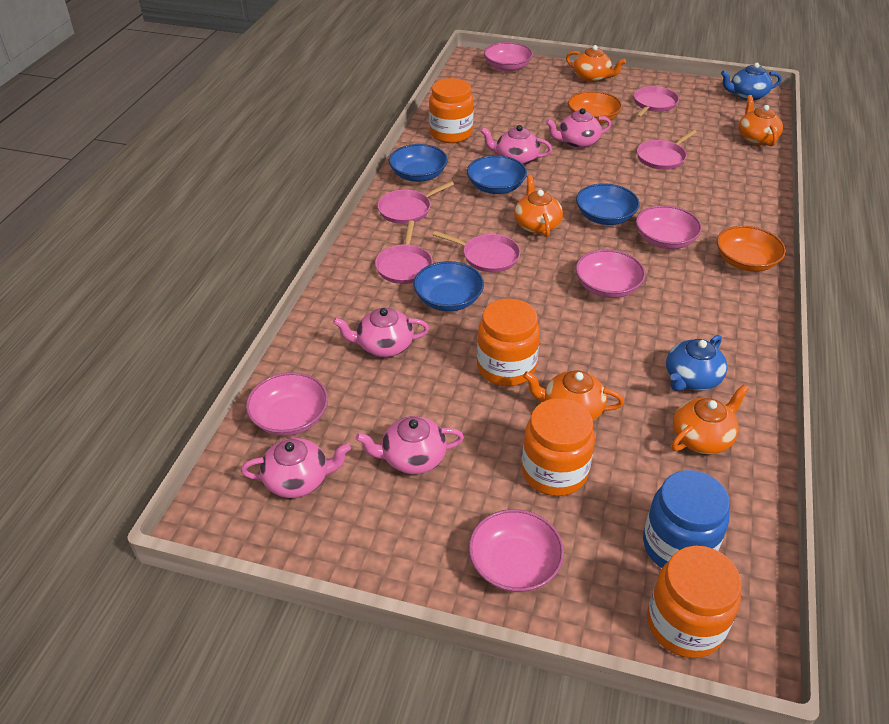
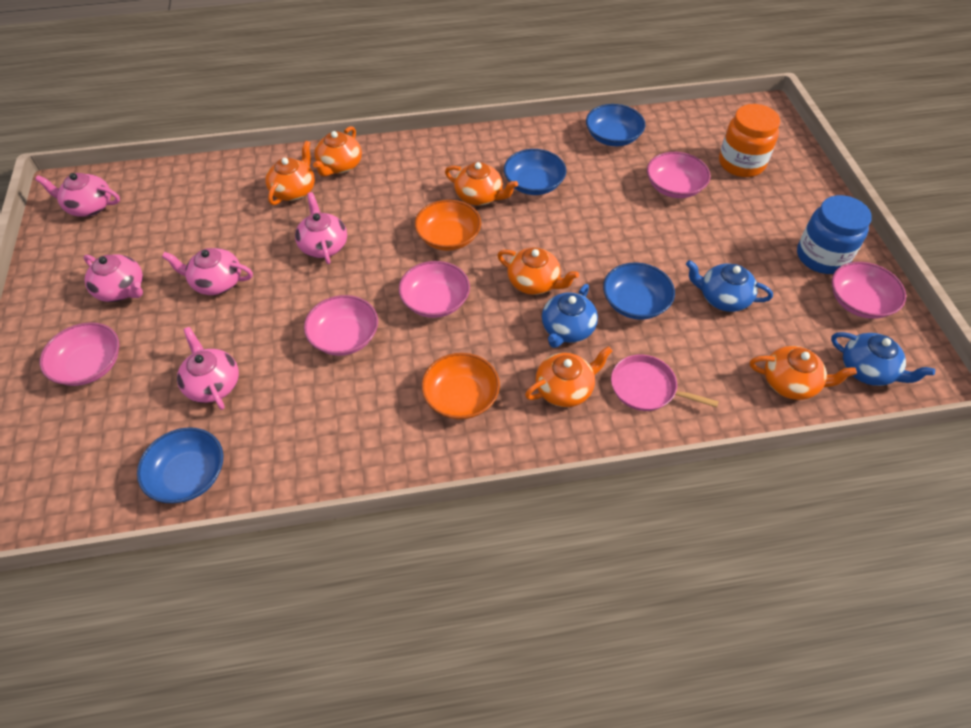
blue teapot: 2 -> 3
orange jar: 4 -> 1
orange teapot: 5 -> 6
pink pan: 5 -> 1

